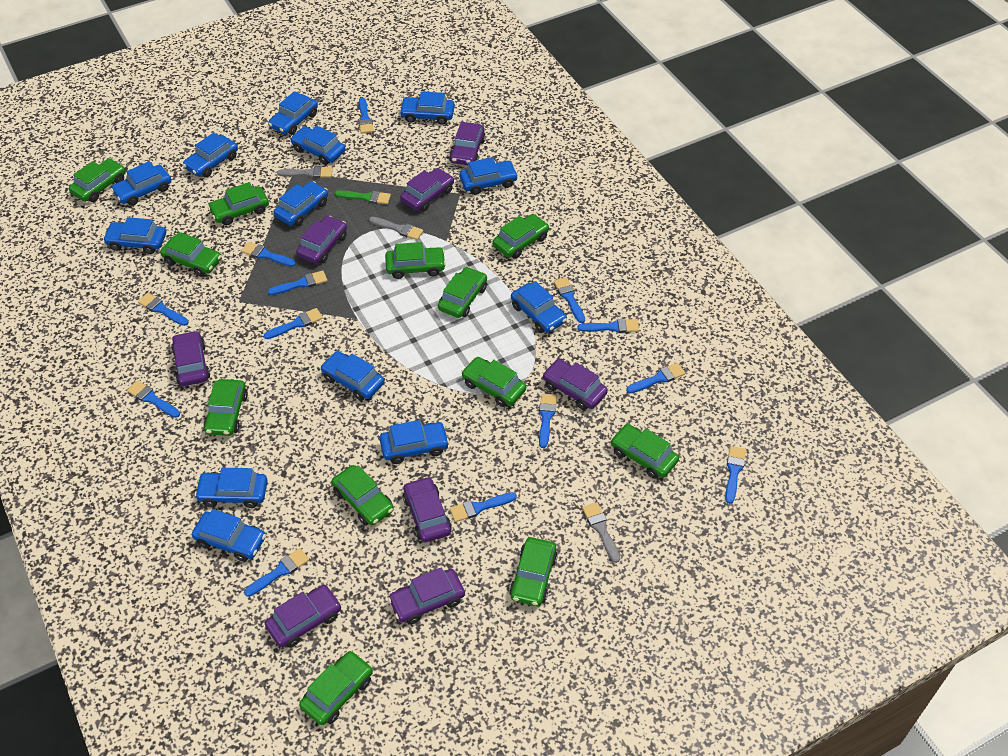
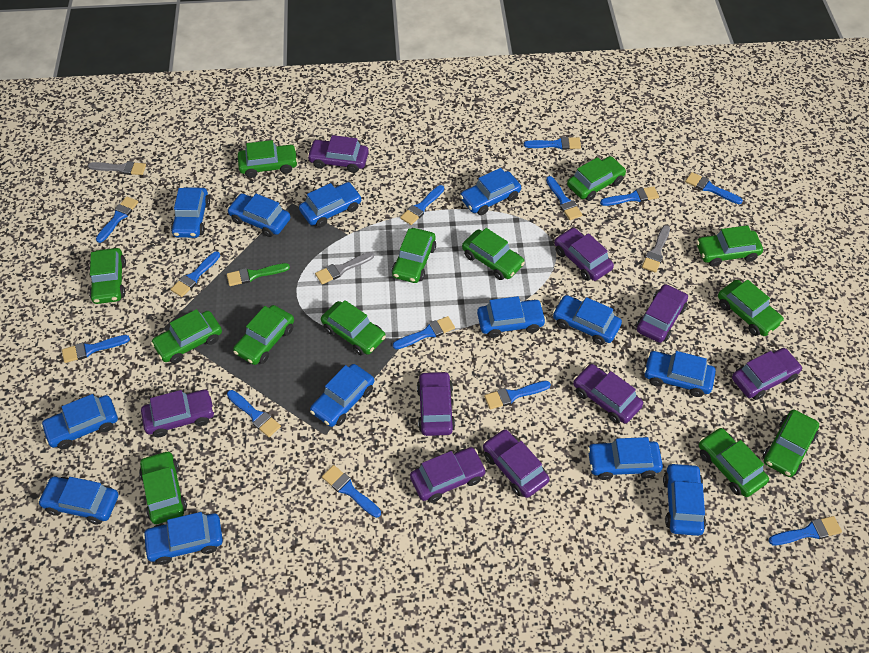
green car: 12 -> 13
purple car: 8 -> 9

